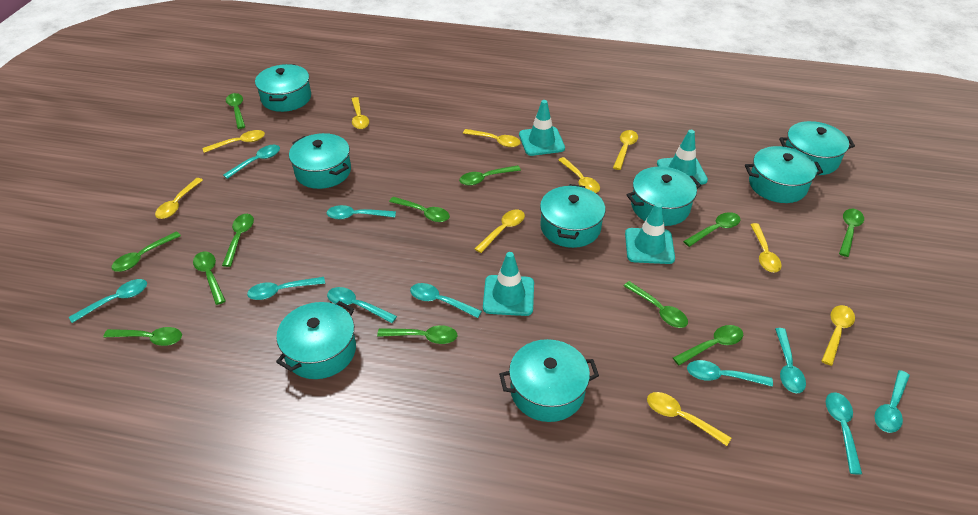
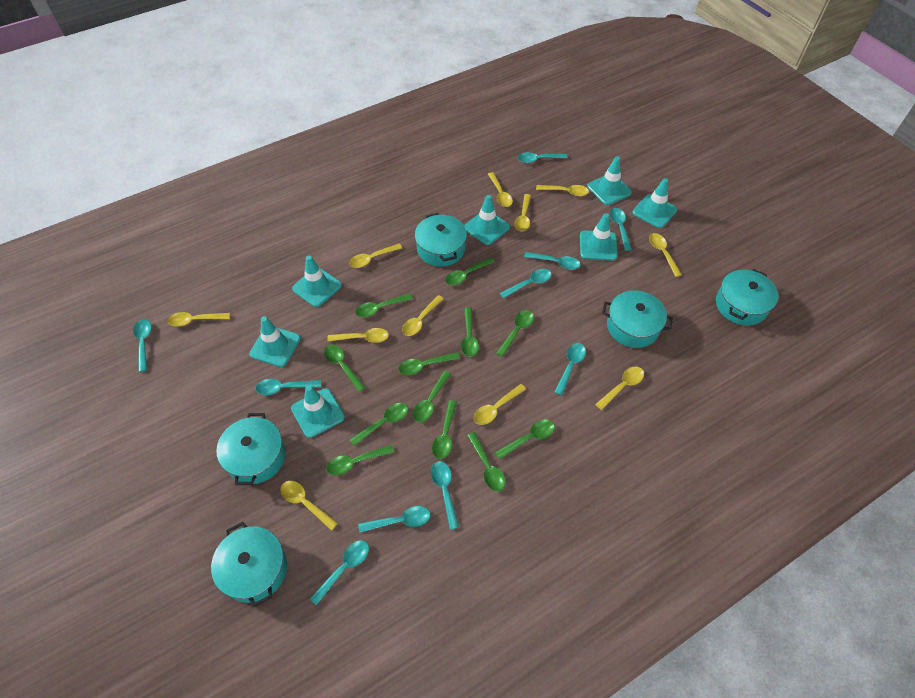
turquoise pot: 8 -> 5
turquoise traffic cone: 4 -> 7
yellow spoon: 10 -> 11

